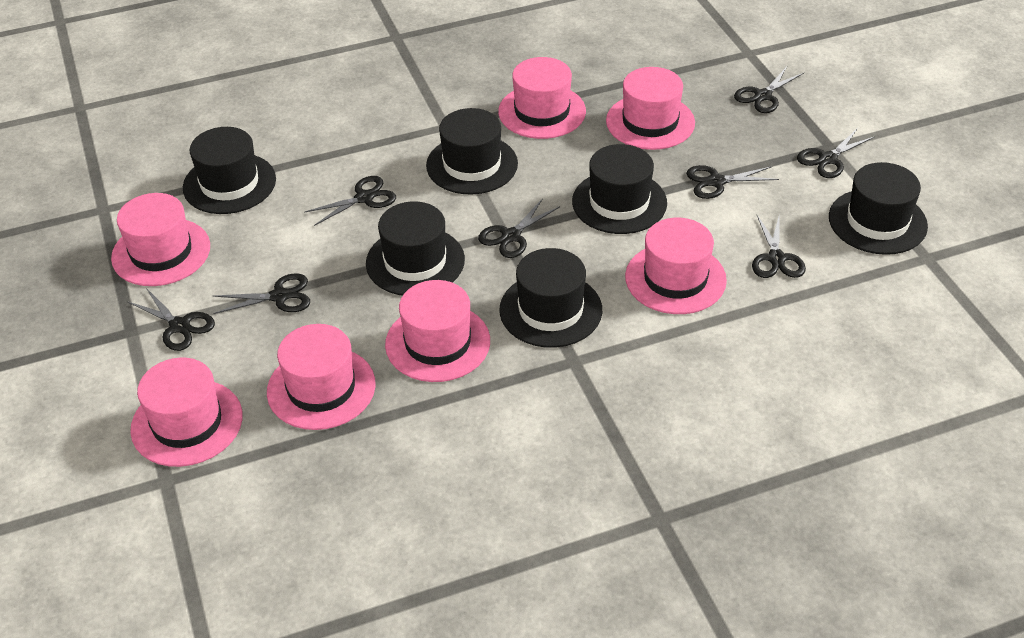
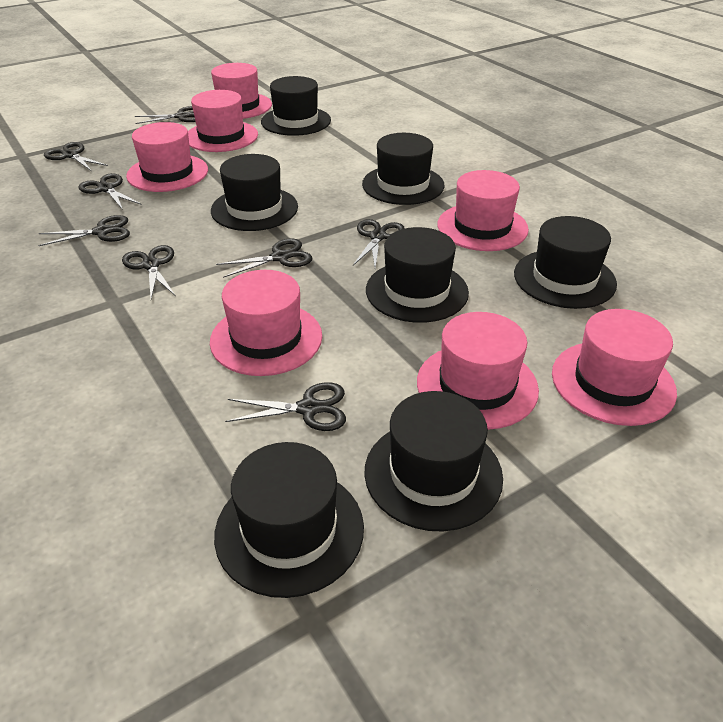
black hat: 6 -> 7

